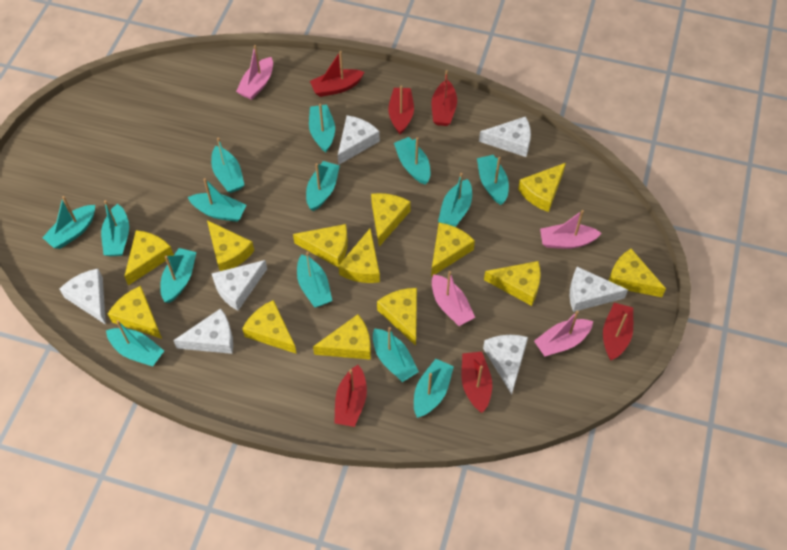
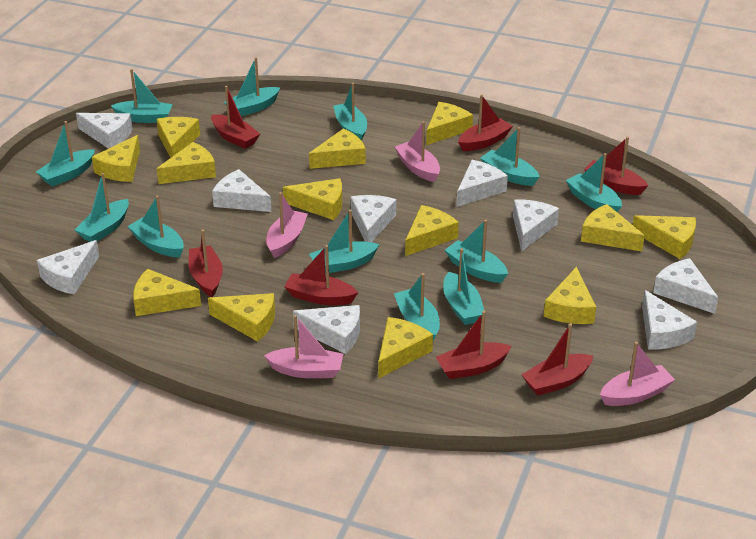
red boat: 6 -> 7
turquoise boat: 14 -> 12
white cheese: 7 -> 9

